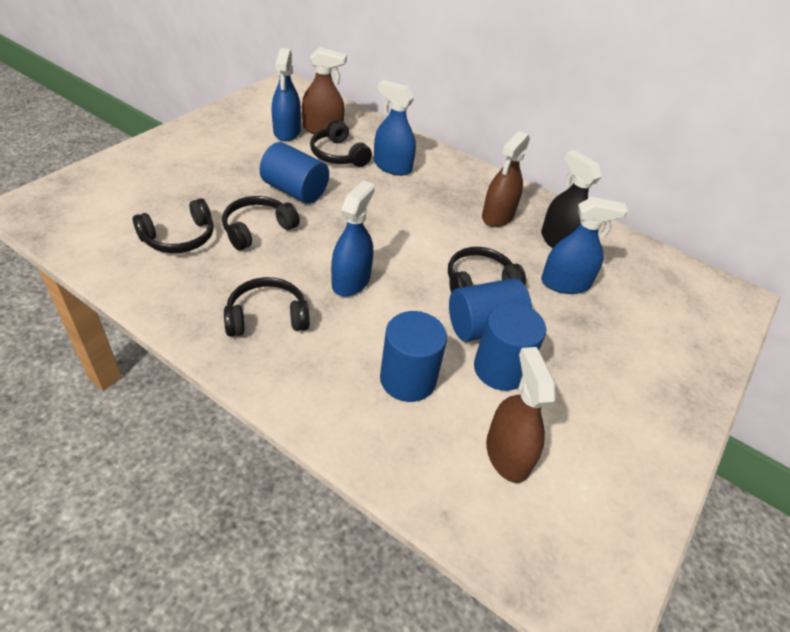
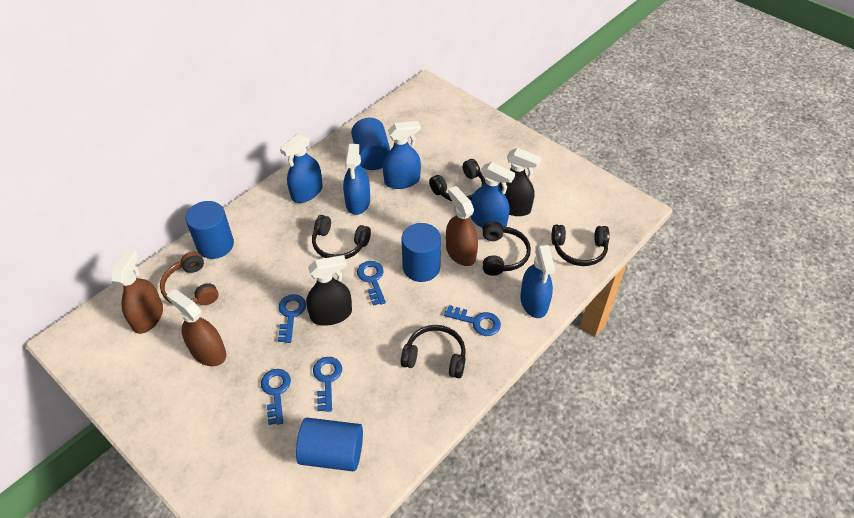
black spray bottle: 1 -> 2
blue key: 0 -> 5
blue spray bottle: 4 -> 5
brown headphones: 0 -> 1

